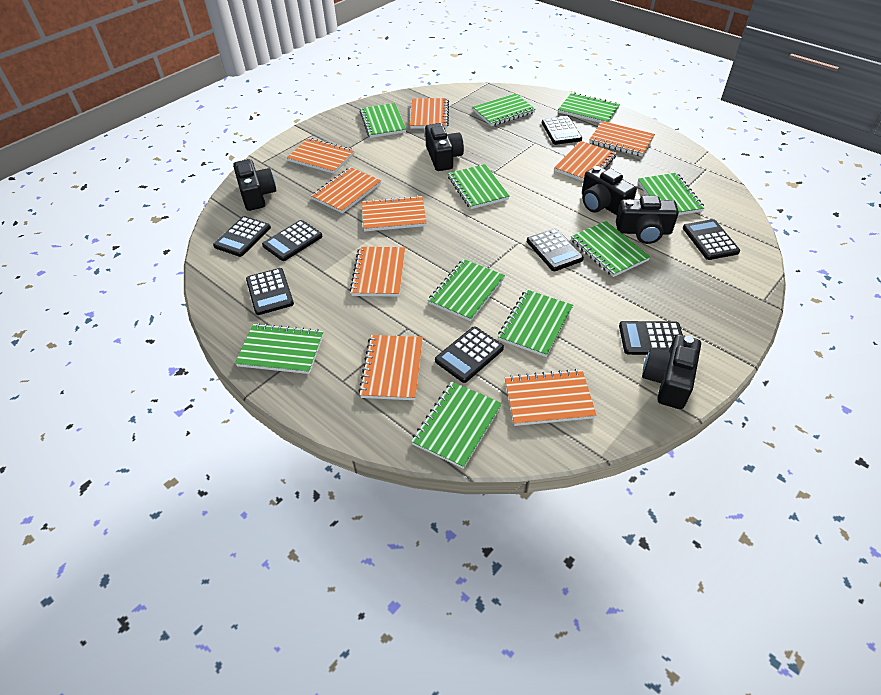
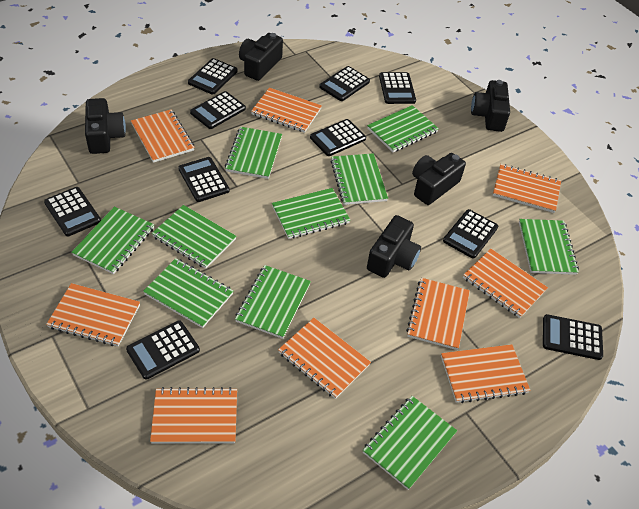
black calculator: 8 -> 10

